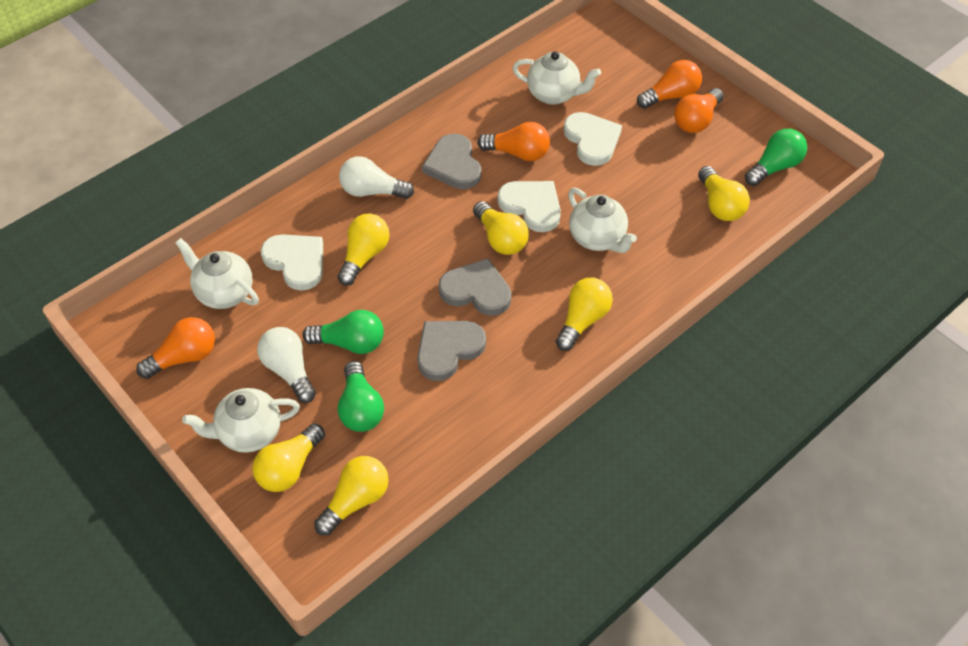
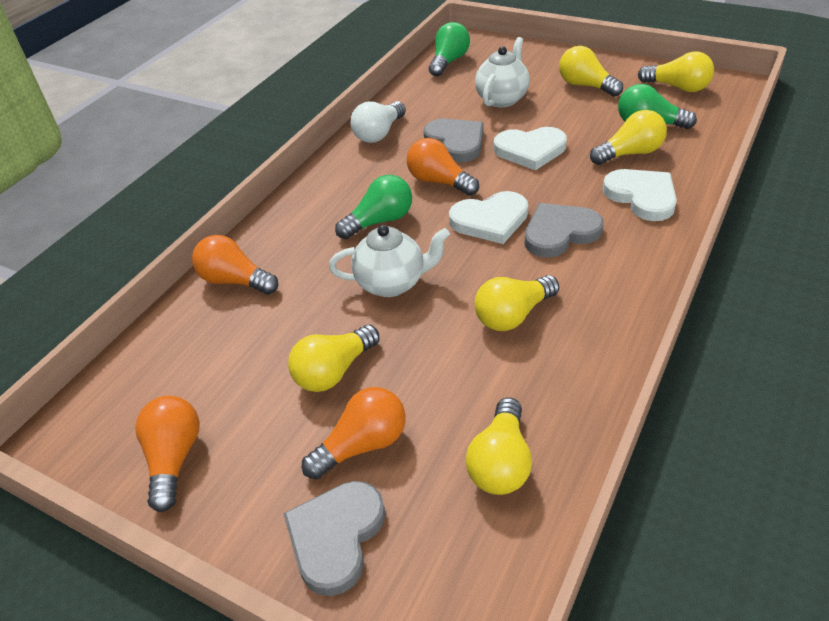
white light bulb: 2 -> 1
white teapot: 4 -> 2

